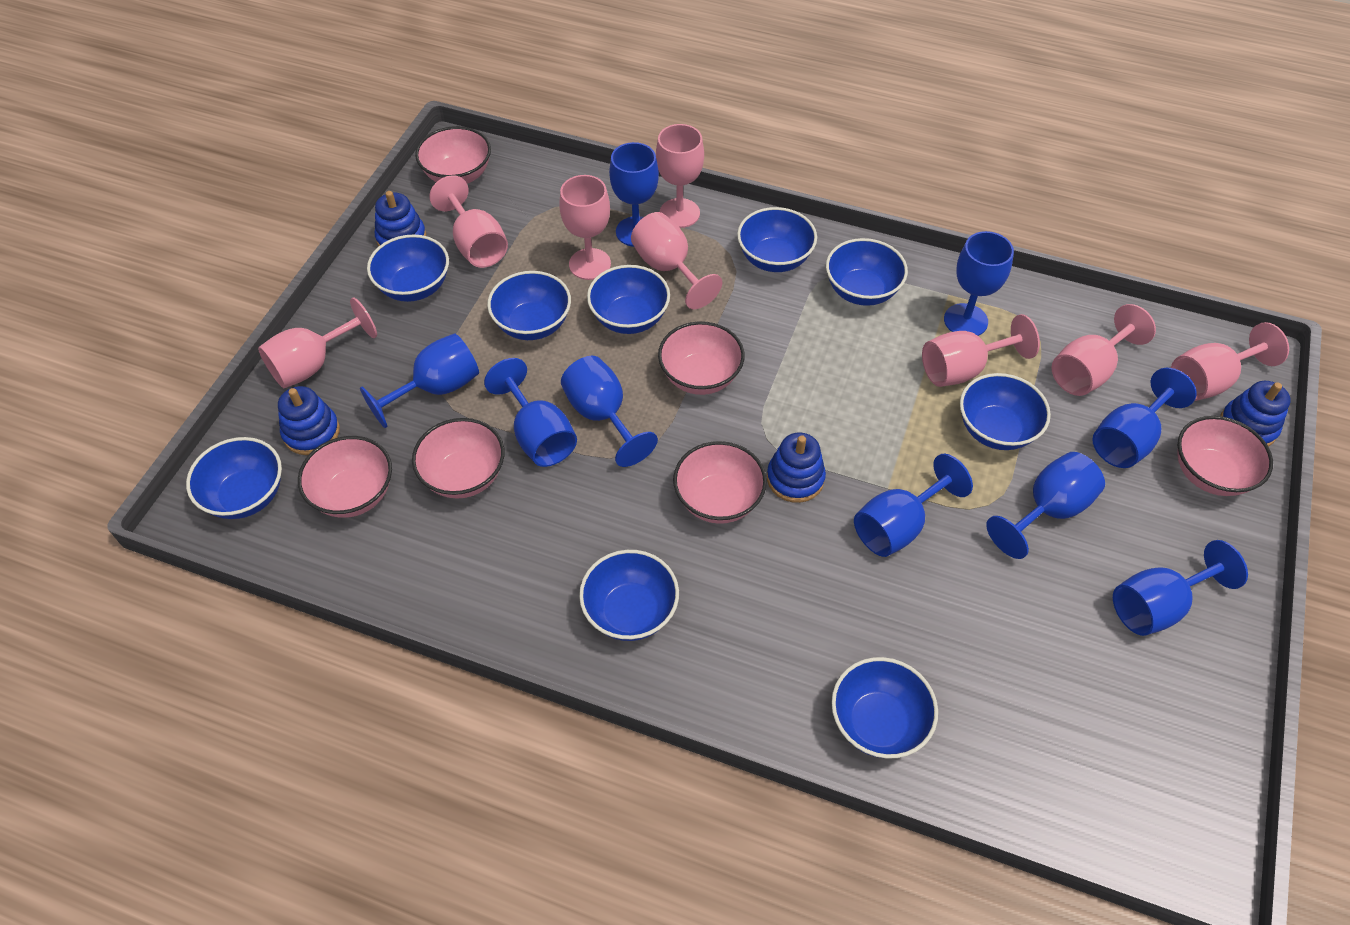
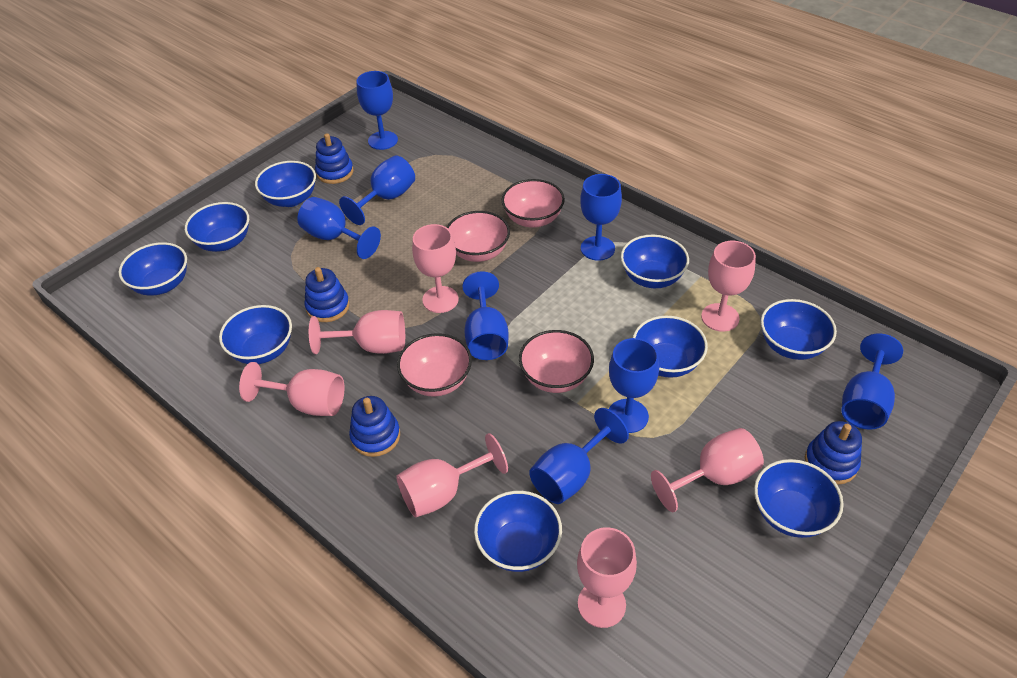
blue goblet: 9 -> 8
pink bowl: 6 -> 4
pink goblet: 8 -> 7

